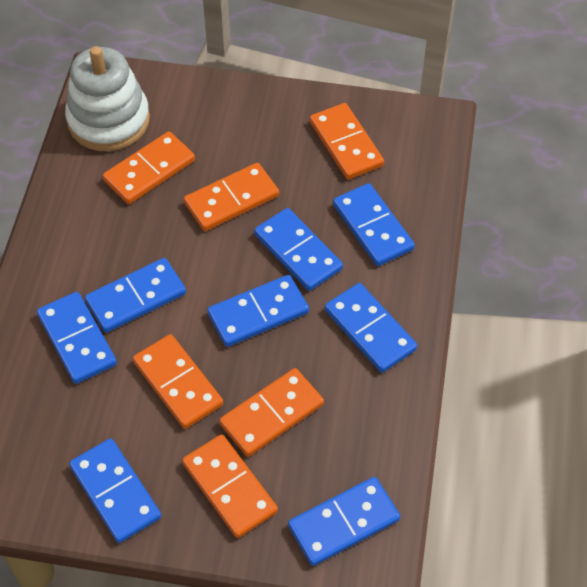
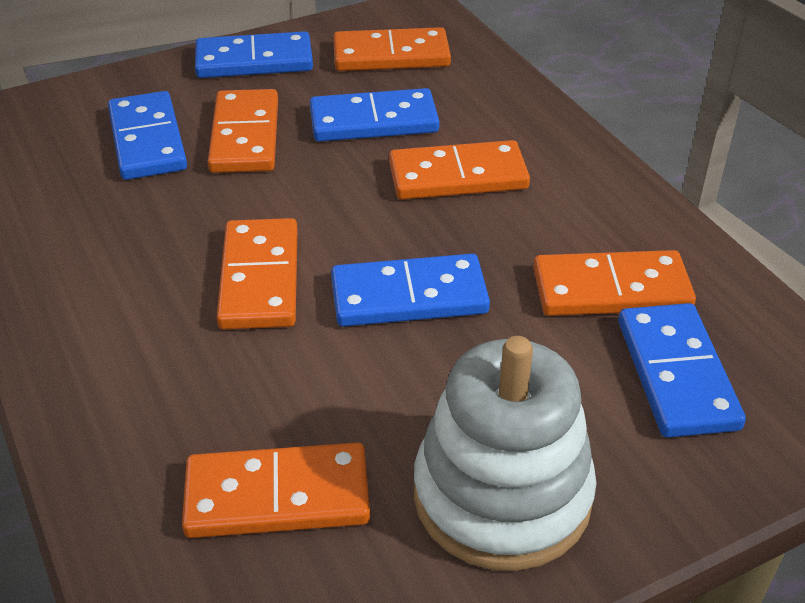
blue domino: 8 -> 5

